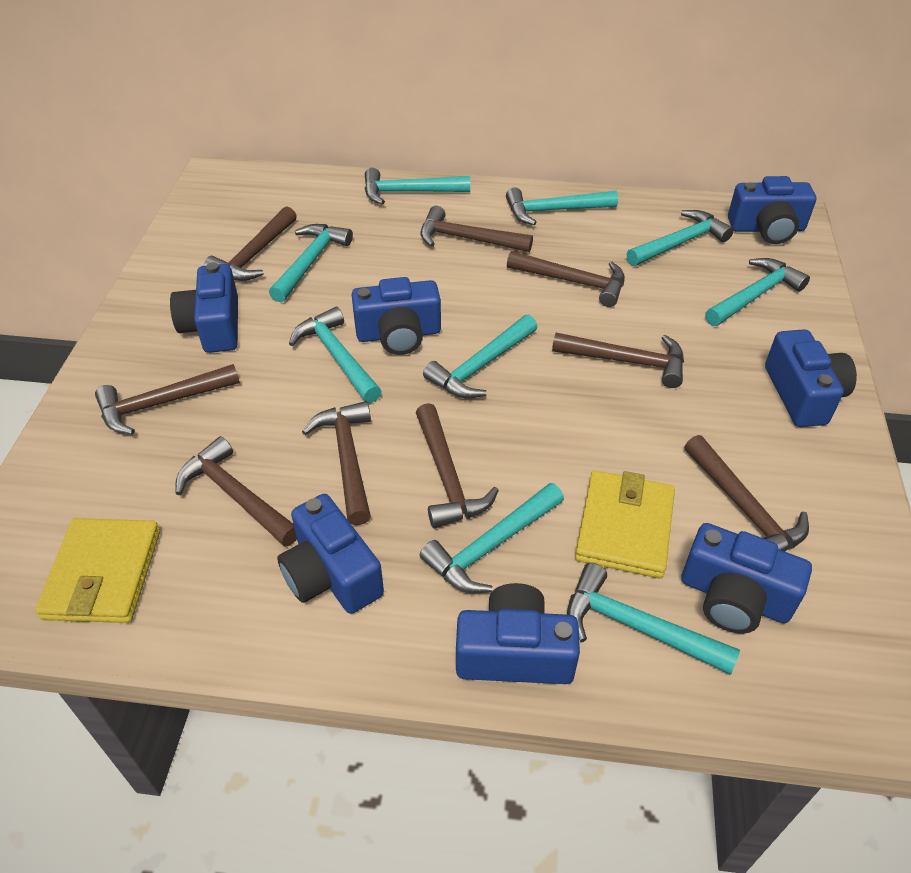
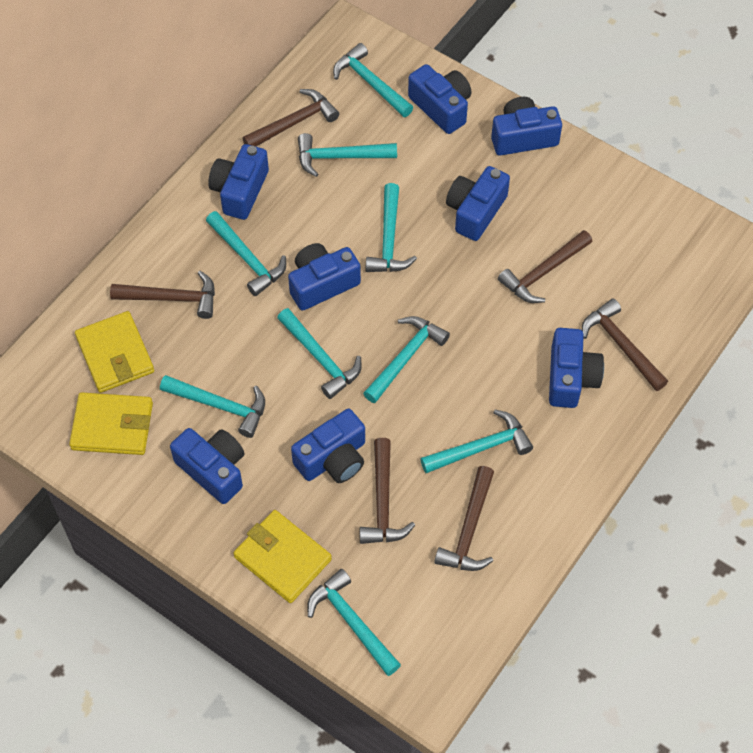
blue camera: 7 -> 8
brown hammer: 9 -> 6
yellow wallet: 2 -> 3

